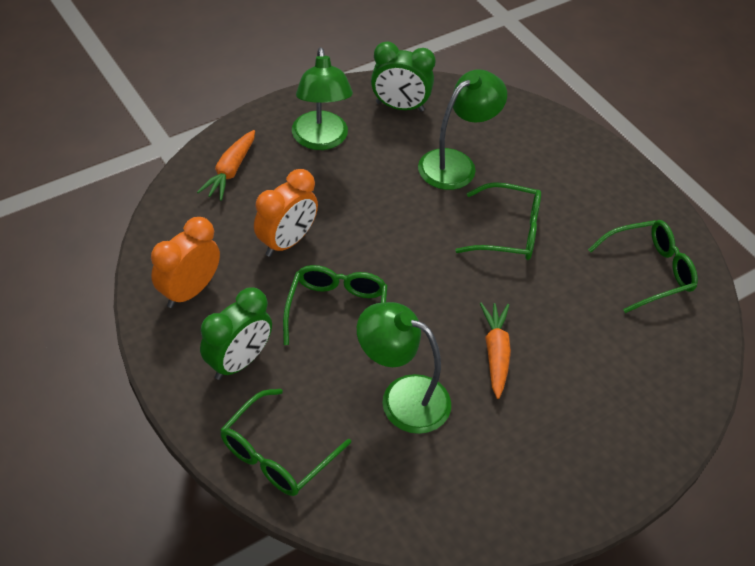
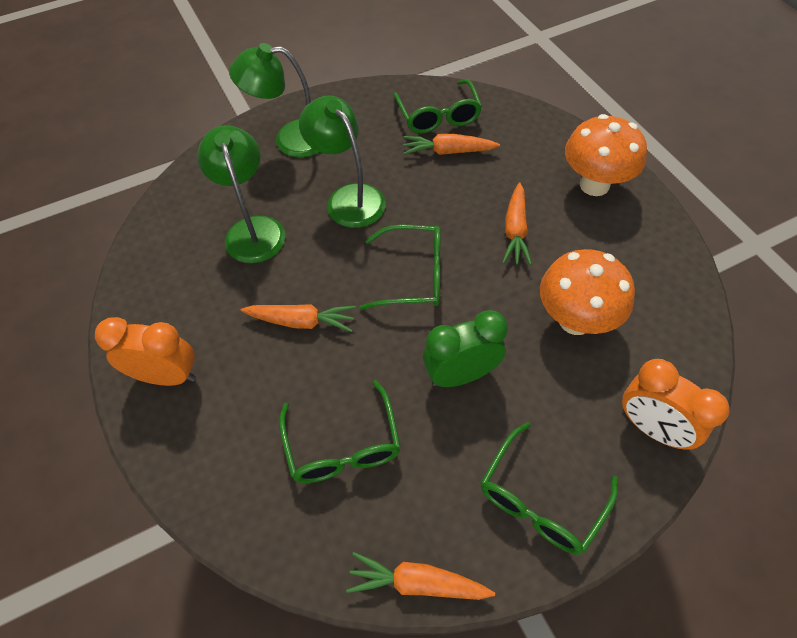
green clock: 2 -> 1
orange carrot: 2 -> 4
orange mushroom: 0 -> 2

